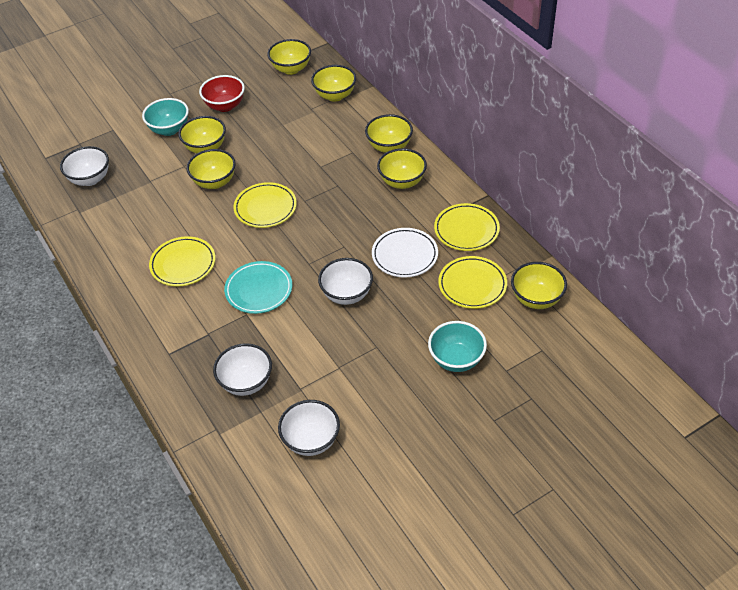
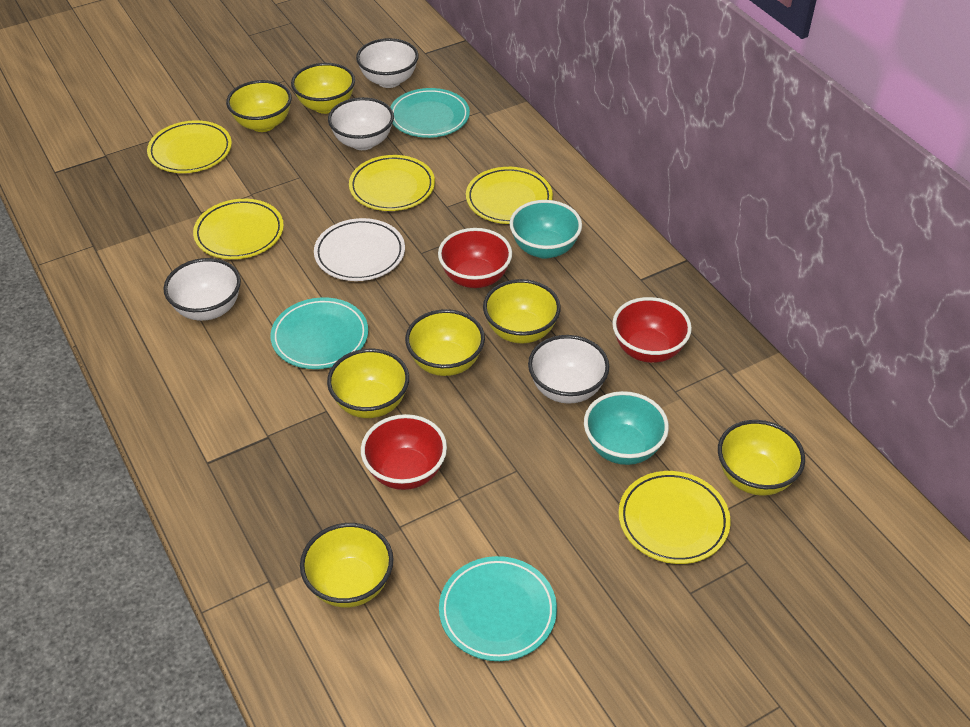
red bowl: 1 -> 3
turquoise plate: 1 -> 3
yellow plate: 4 -> 5

